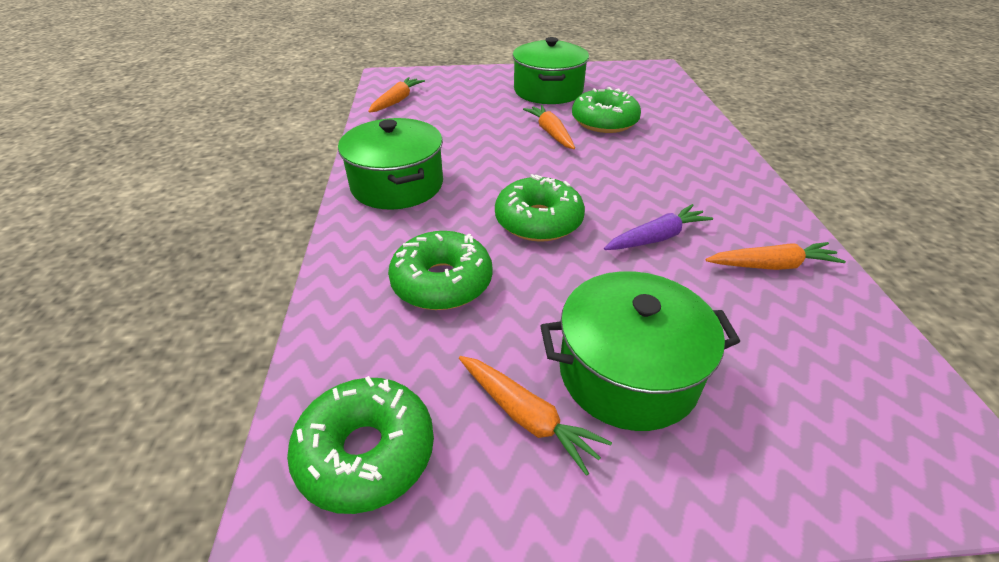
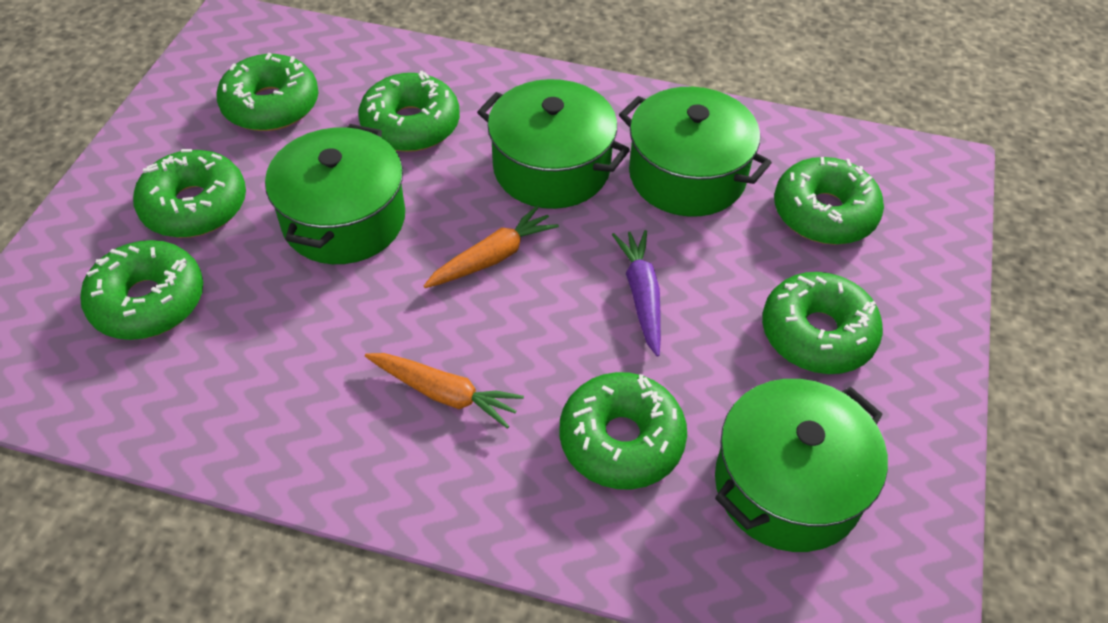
green donut: 4 -> 7
green pot: 3 -> 4
orange carrot: 4 -> 2

